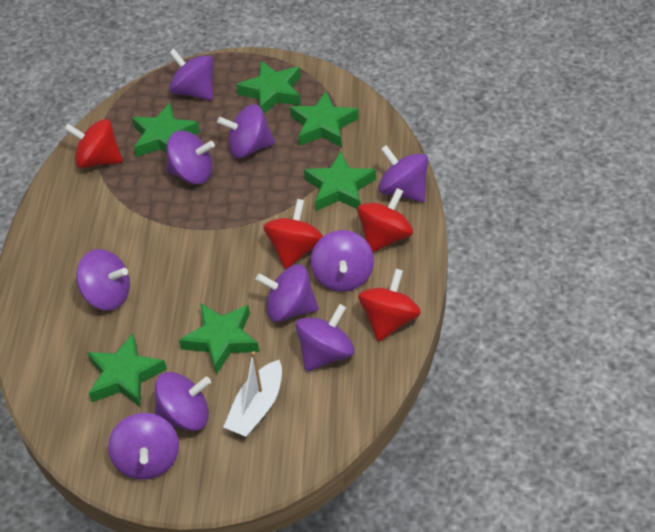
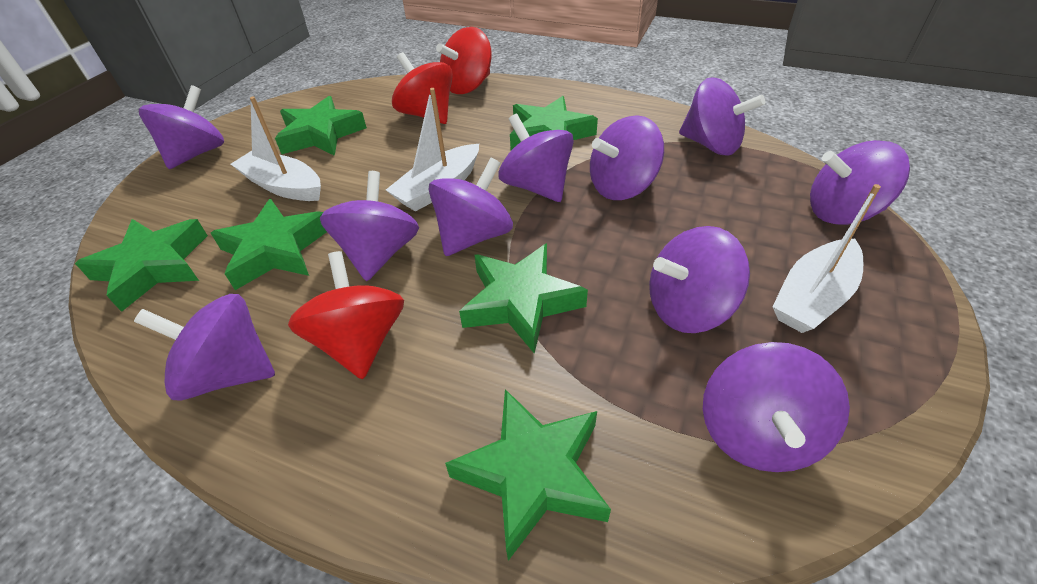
red spinning top: 4 -> 3
white boat: 1 -> 3

